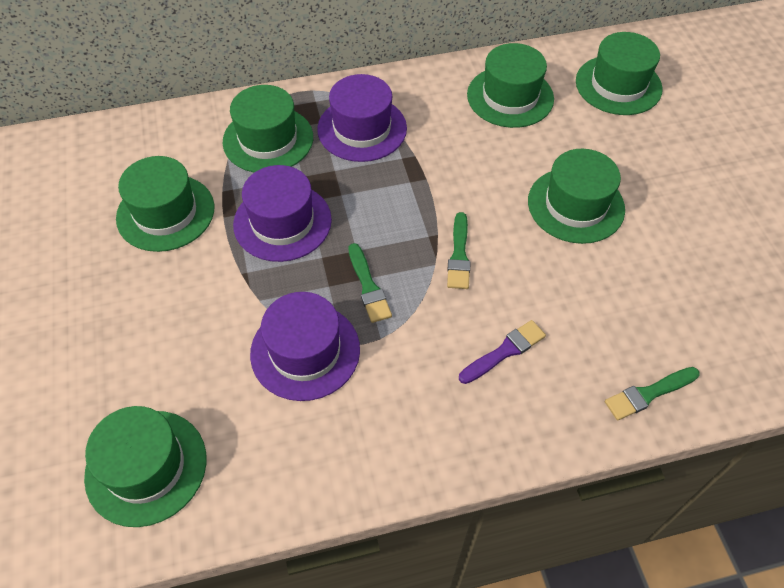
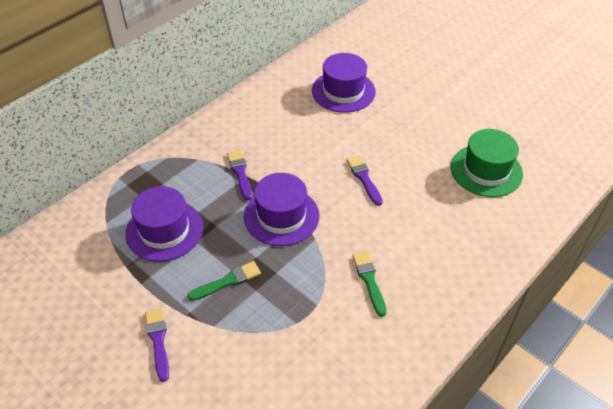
green brush: 3 -> 2
green hat: 6 -> 1
purple brush: 1 -> 3

